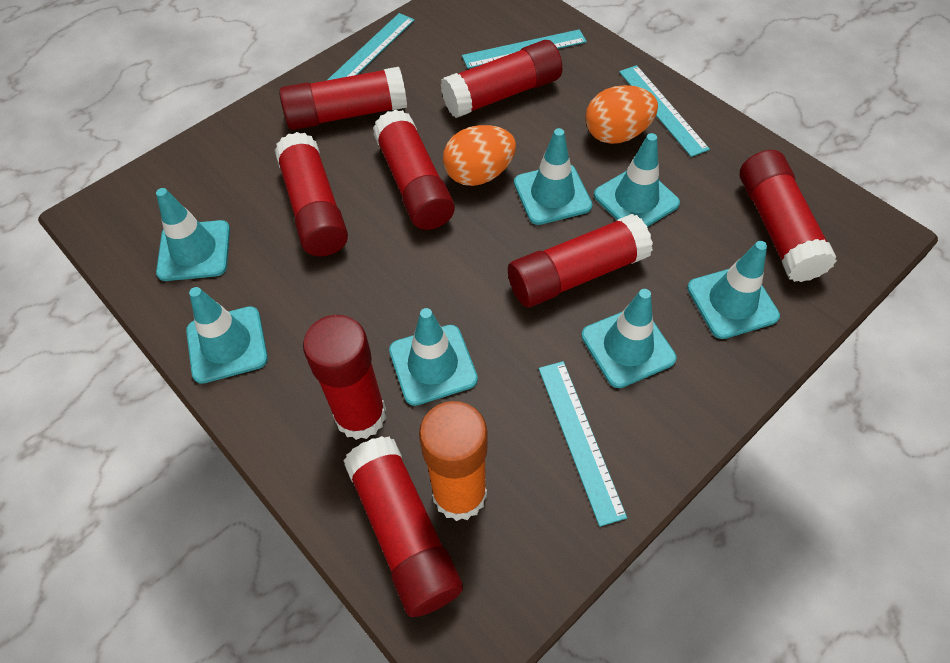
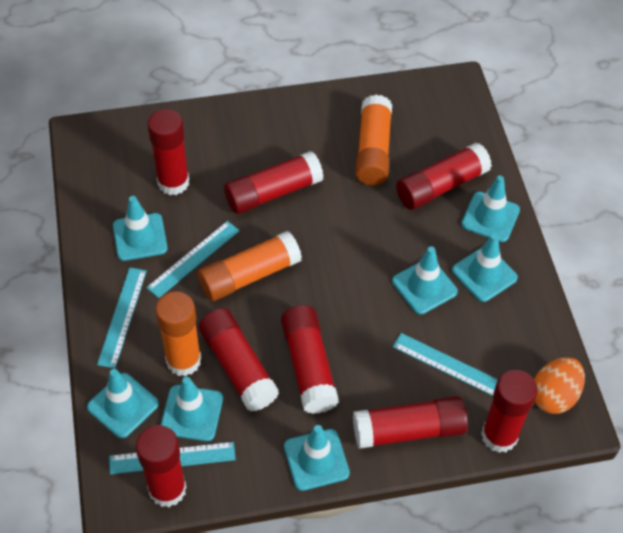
orange egg: 2 -> 1
orange glue stick: 1 -> 3

